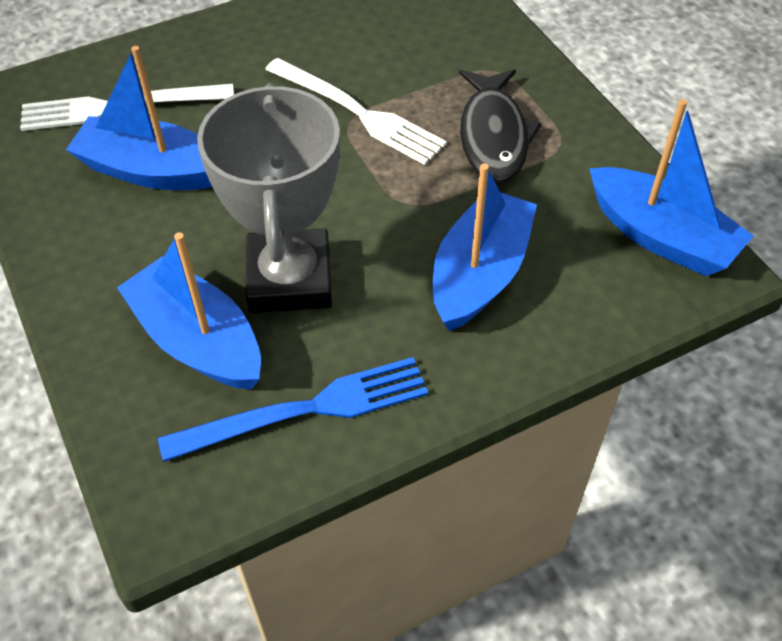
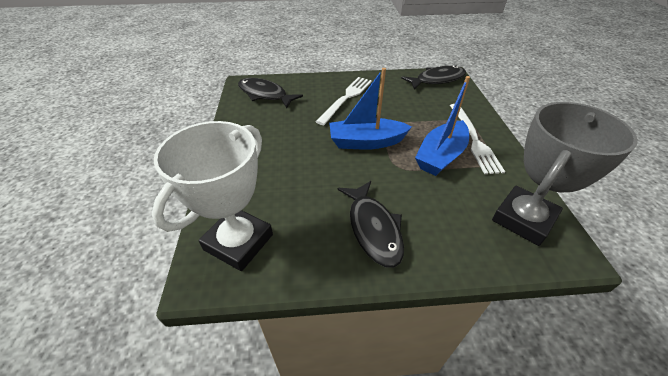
black fish: 1 -> 3
blue boat: 4 -> 2
blue fork: 1 -> 0
white trophy: 0 -> 1

